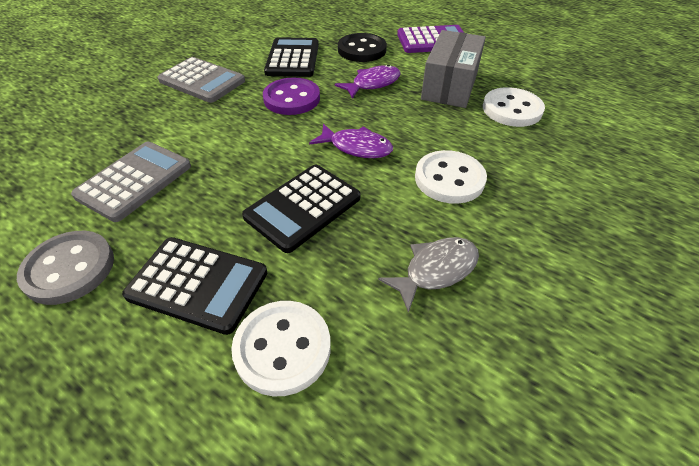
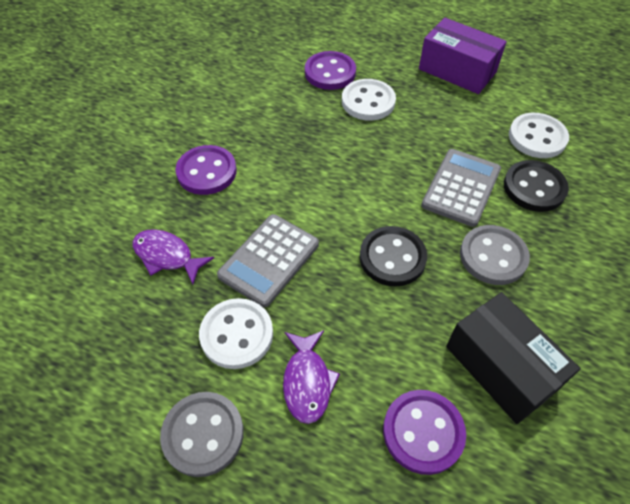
black box: 0 -> 1
black button: 1 -> 2
black calculator: 3 -> 0
grey box: 1 -> 0
grey button: 1 -> 2
grey fish: 1 -> 0
purple box: 0 -> 1
purple button: 1 -> 3
purple calculator: 1 -> 0

